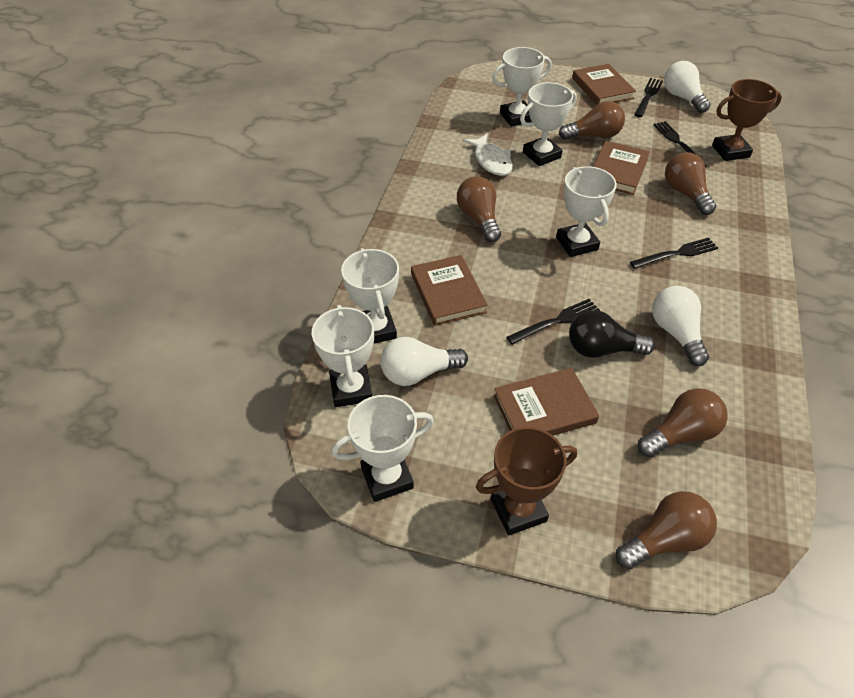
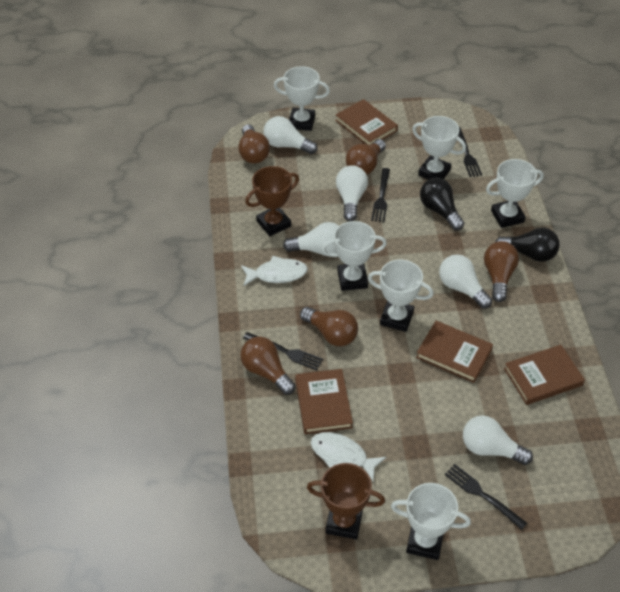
black light bulb: 1 -> 2
white fish: 1 -> 2
white light bulb: 3 -> 5

